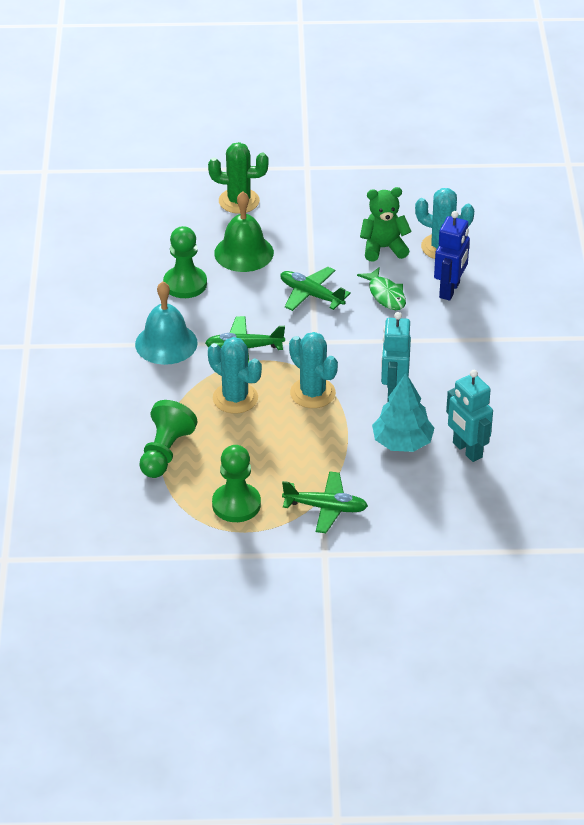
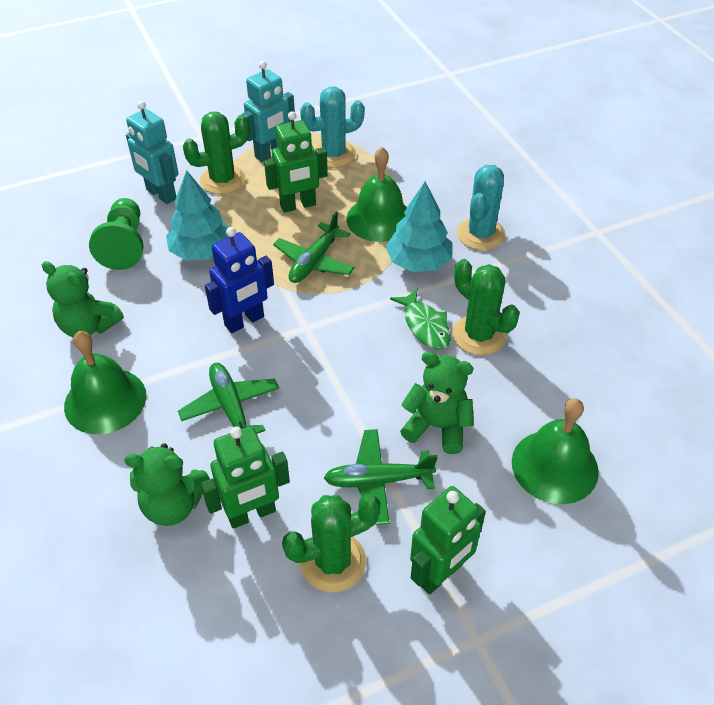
green bell: 1 -> 3
green cactus: 1 -> 3
green pawn: 3 -> 1
green robot: 0 -> 3
green teddy bear: 1 -> 3
turquoise bell: 1 -> 0
turquoise cactus: 3 -> 2
turquoise tree: 1 -> 2

